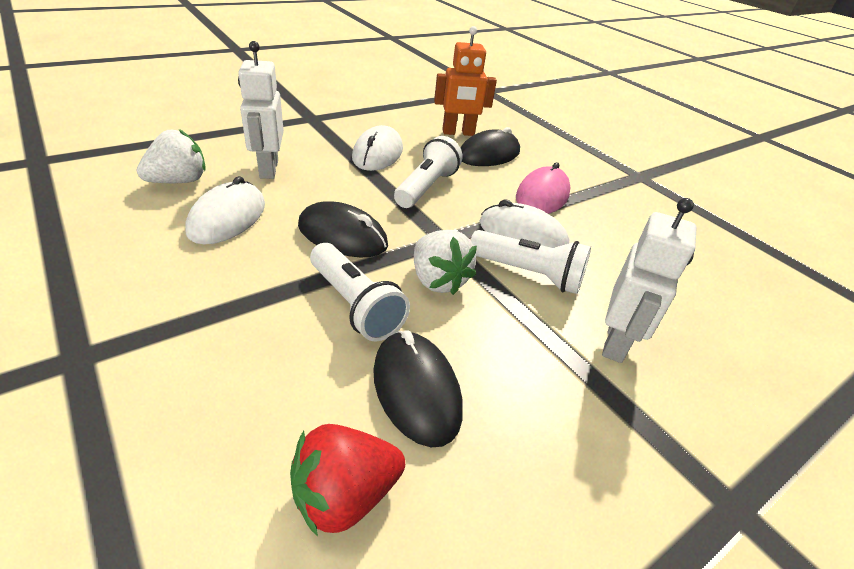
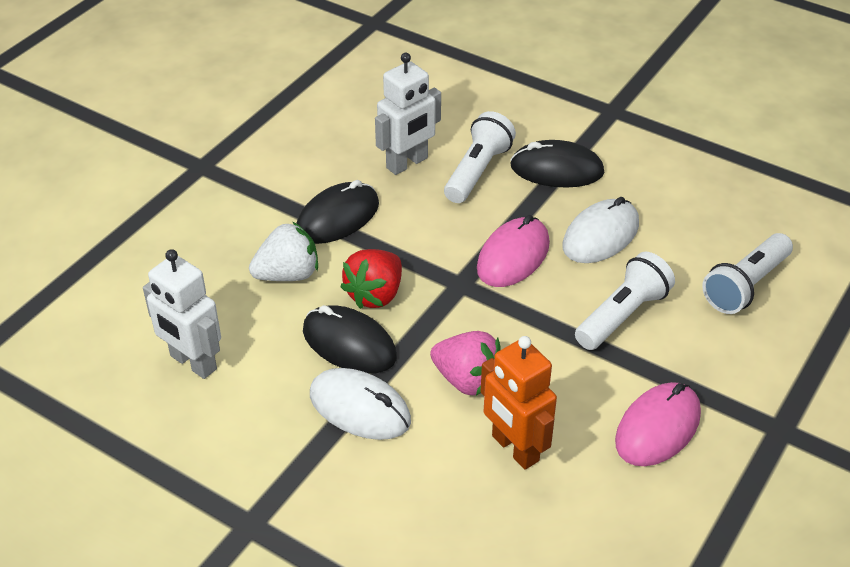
pink mouse: 1 -> 2
pink strawberry: 0 -> 1
white mouse: 3 -> 2
white strawberry: 2 -> 1

